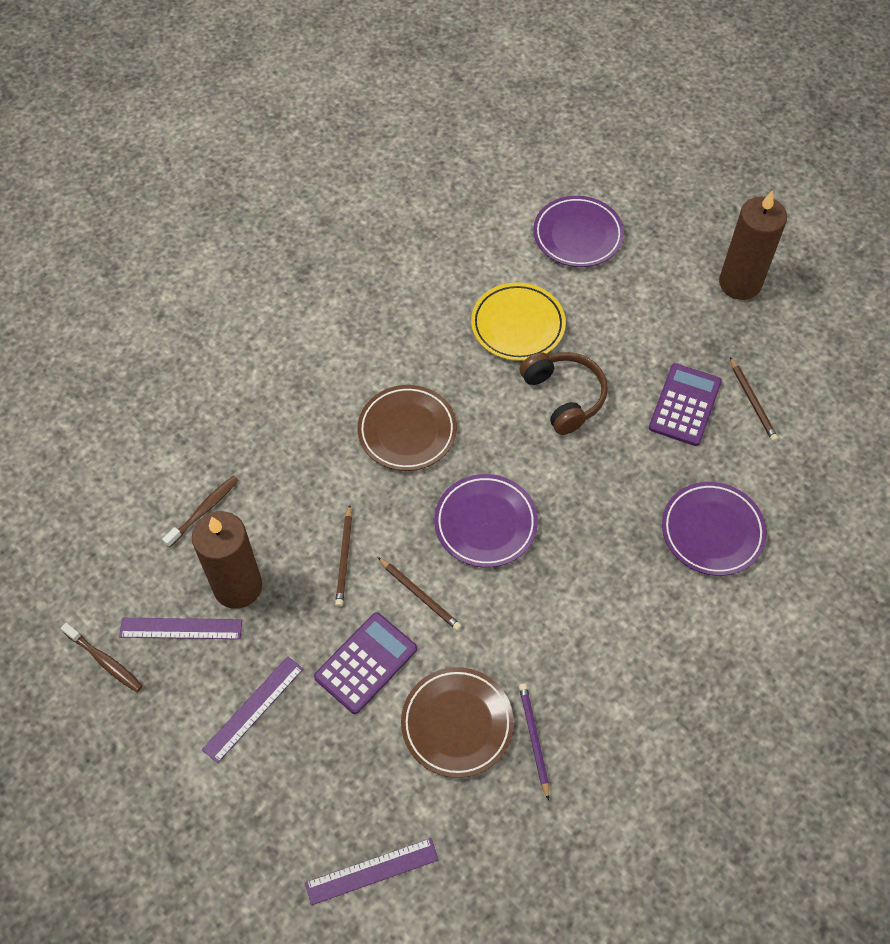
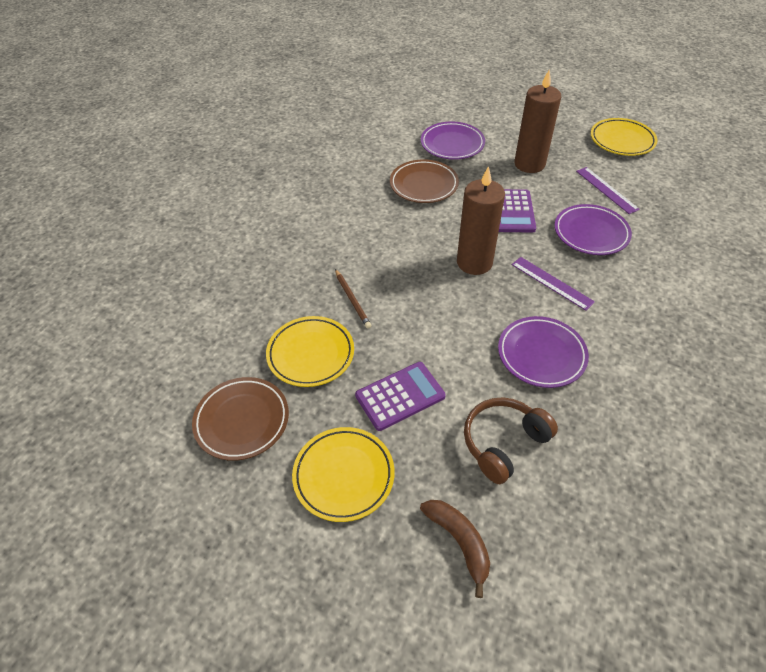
brown banana: 0 -> 1
brown pencil: 3 -> 1
brown toothbrush: 2 -> 0
purple pencil: 1 -> 0
purple ruler: 3 -> 2
yellow plate: 1 -> 3

